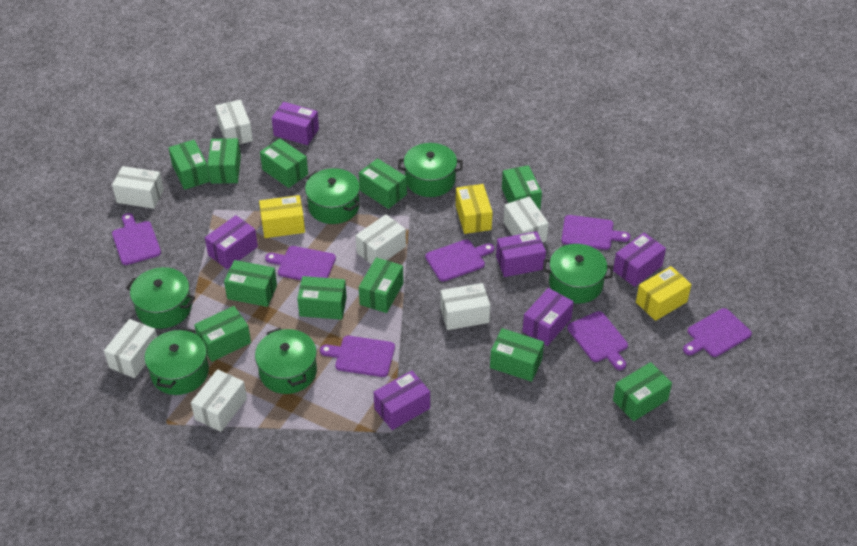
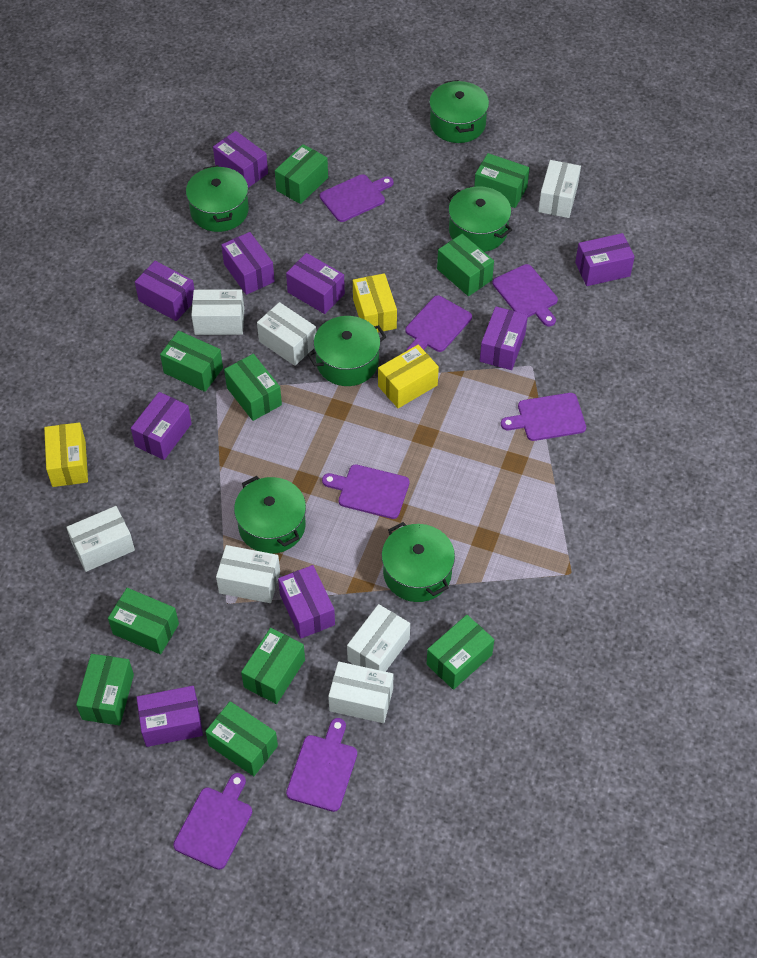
green box: 11 -> 10
purple box: 6 -> 9

